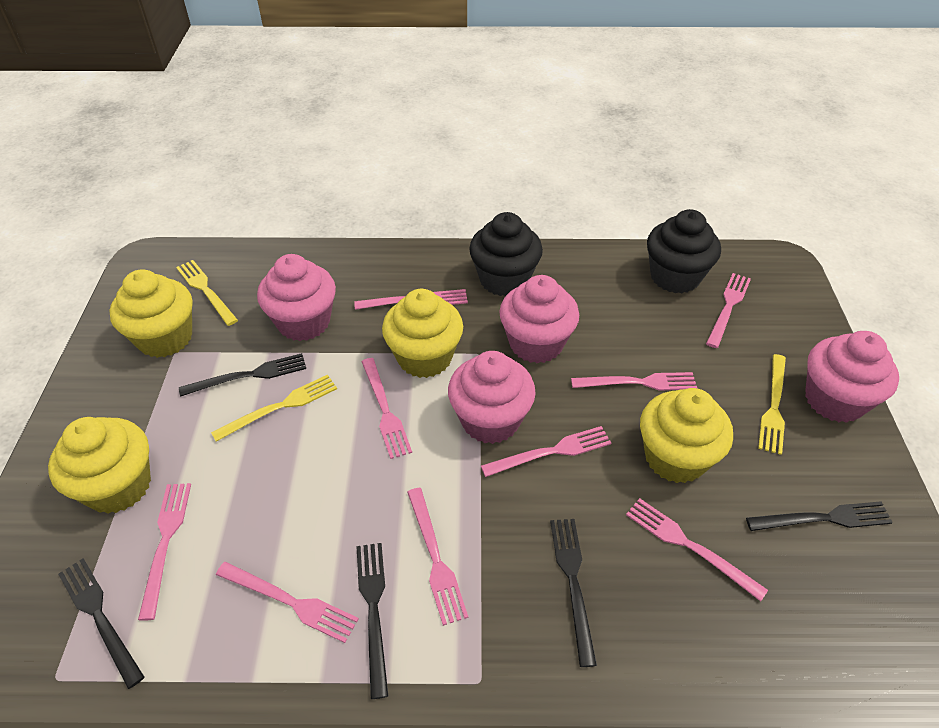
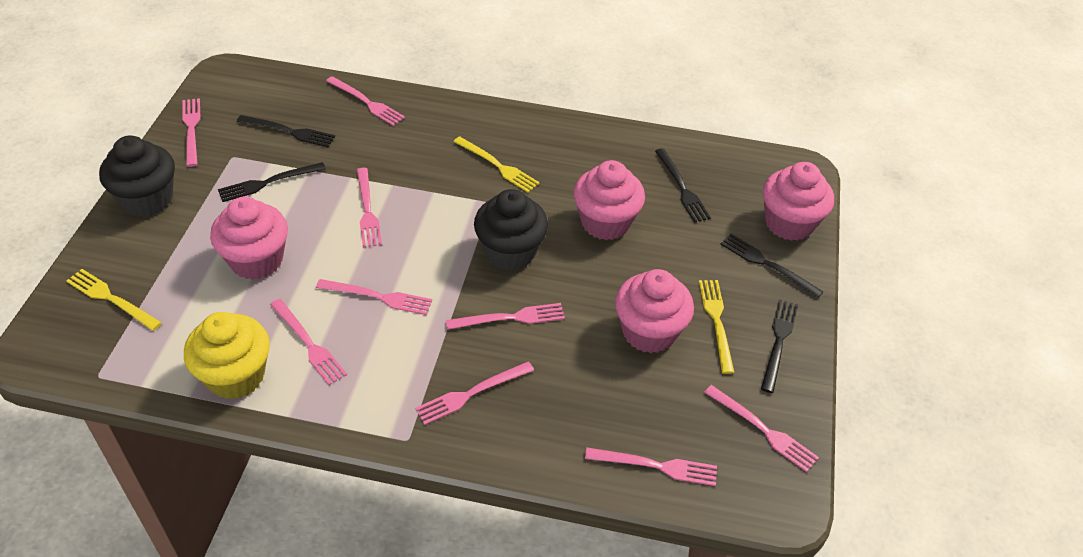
yellow cupcake: 4 -> 1

